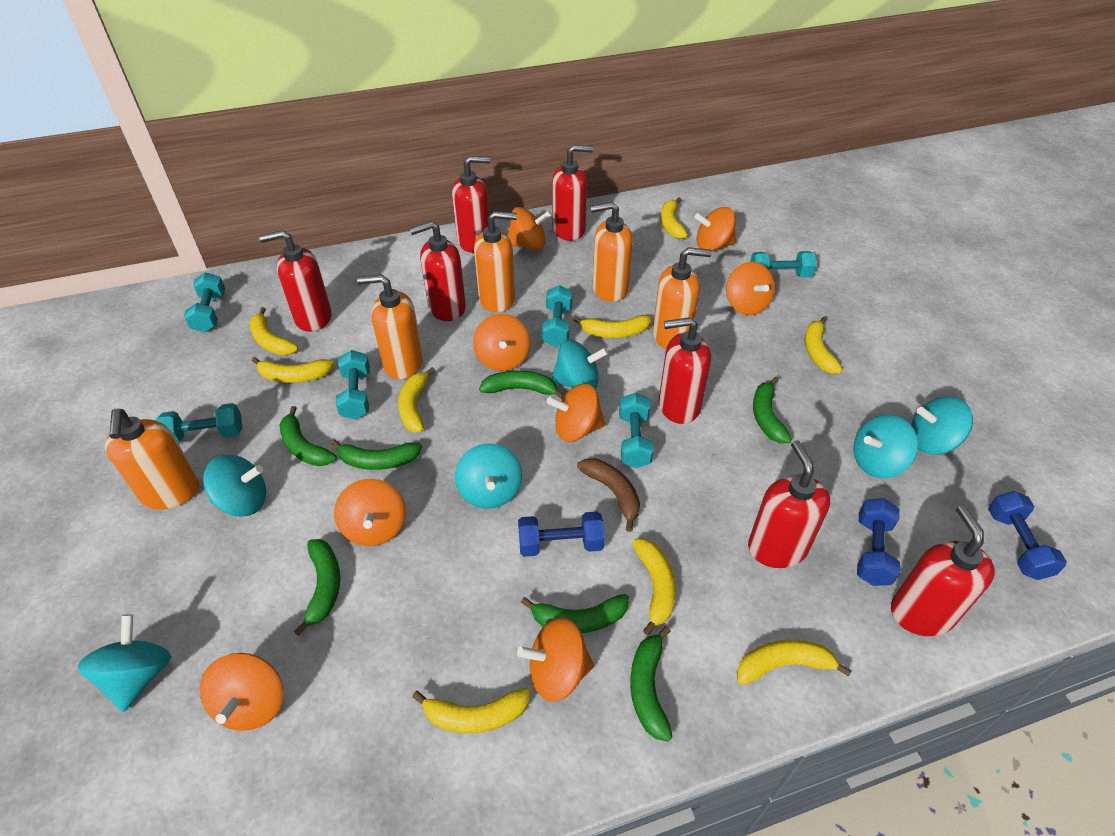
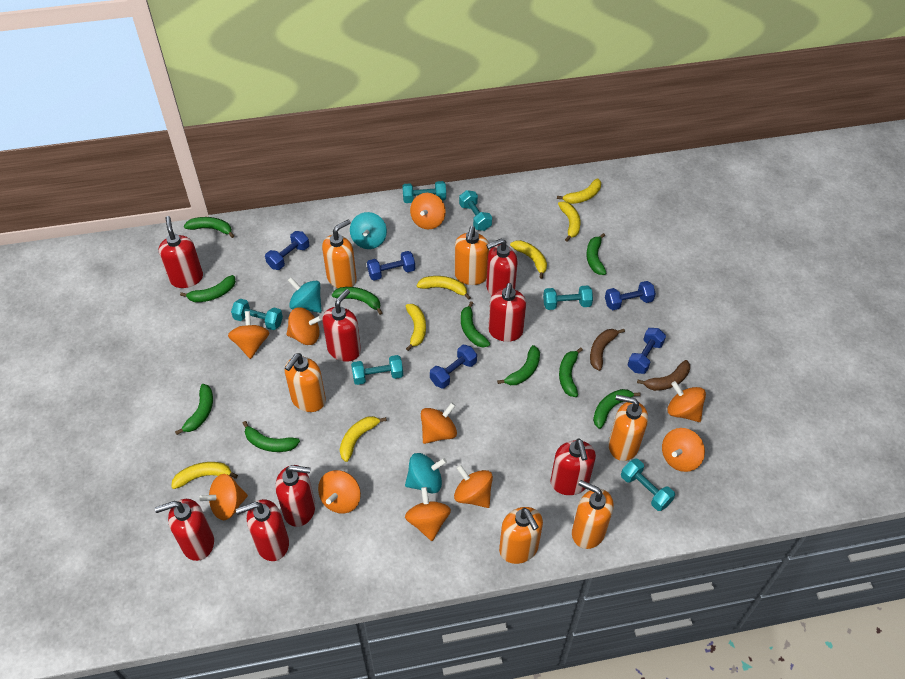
blue dumbbell: 3 -> 5
brown banana: 1 -> 2
green banana: 7 -> 10
orange soap dispenser: 5 -> 6
orange spinning top: 8 -> 10
red soap dispenser: 7 -> 8
turquoise spinning top: 6 -> 3
yellow banana: 9 -> 7

